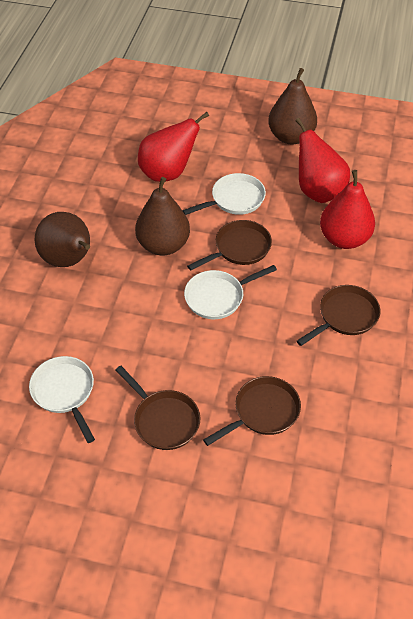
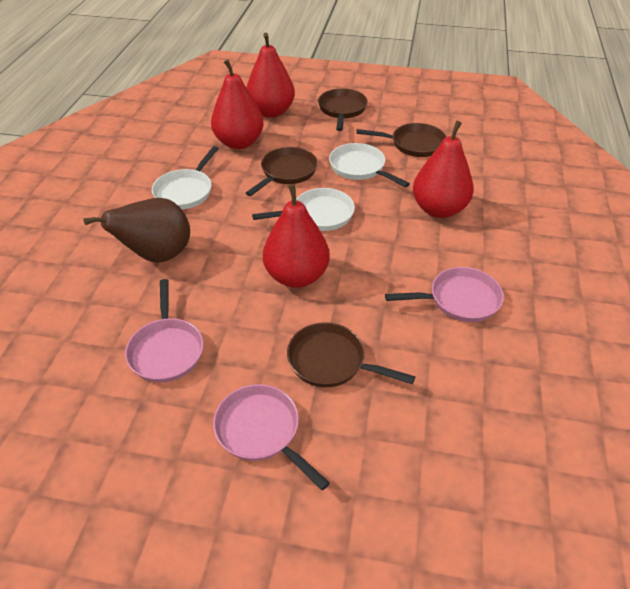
brown pear: 3 -> 1
pink pan: 0 -> 3
red pear: 3 -> 4

